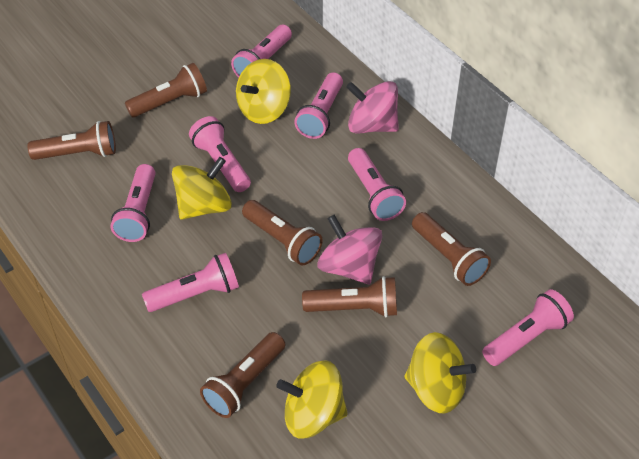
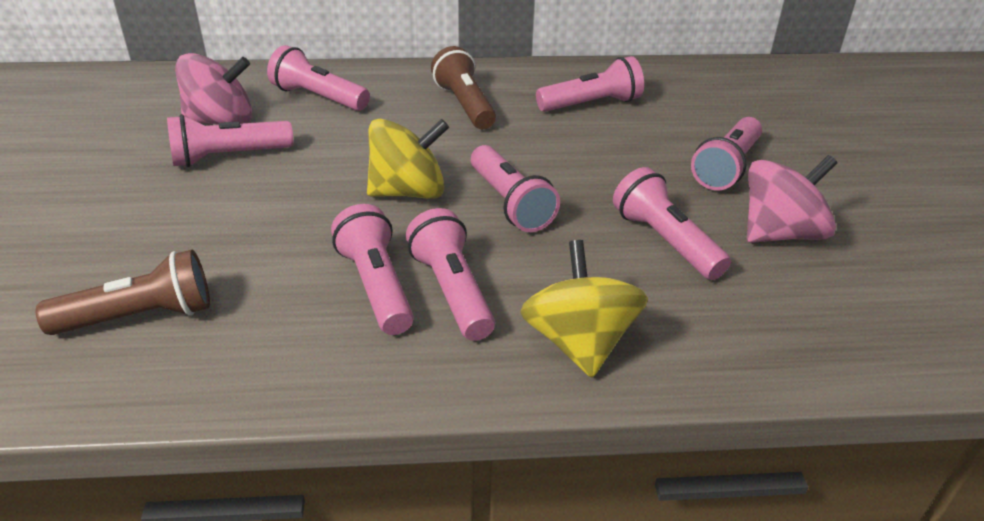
brown flashlight: 6 -> 2
pink flashlight: 7 -> 8
yellow spinning top: 4 -> 2

